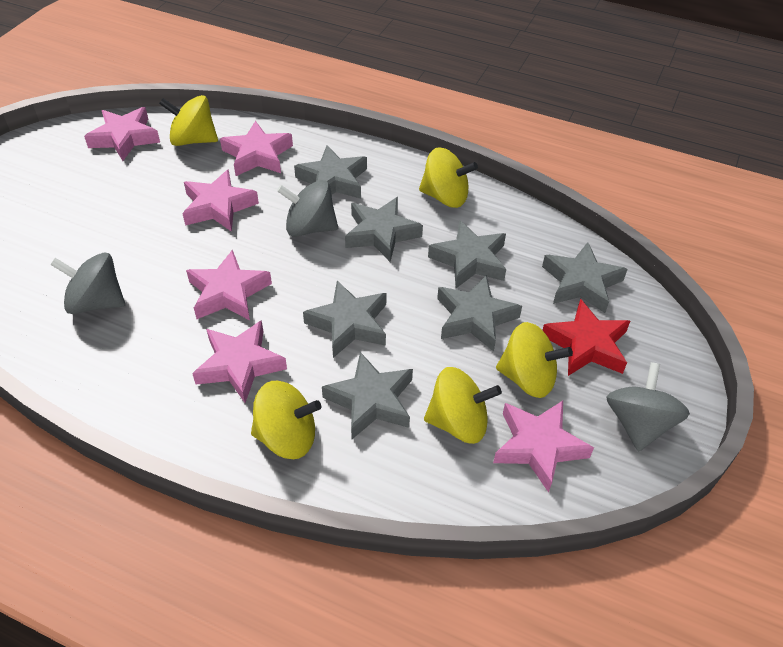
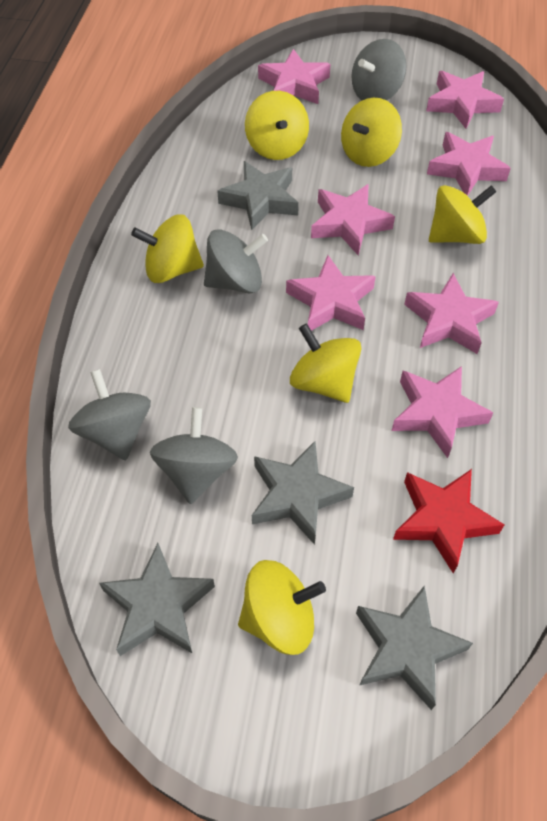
grey spinning top: 3 -> 4
grey star: 7 -> 4
pink star: 6 -> 7
yellow spinning top: 5 -> 6

